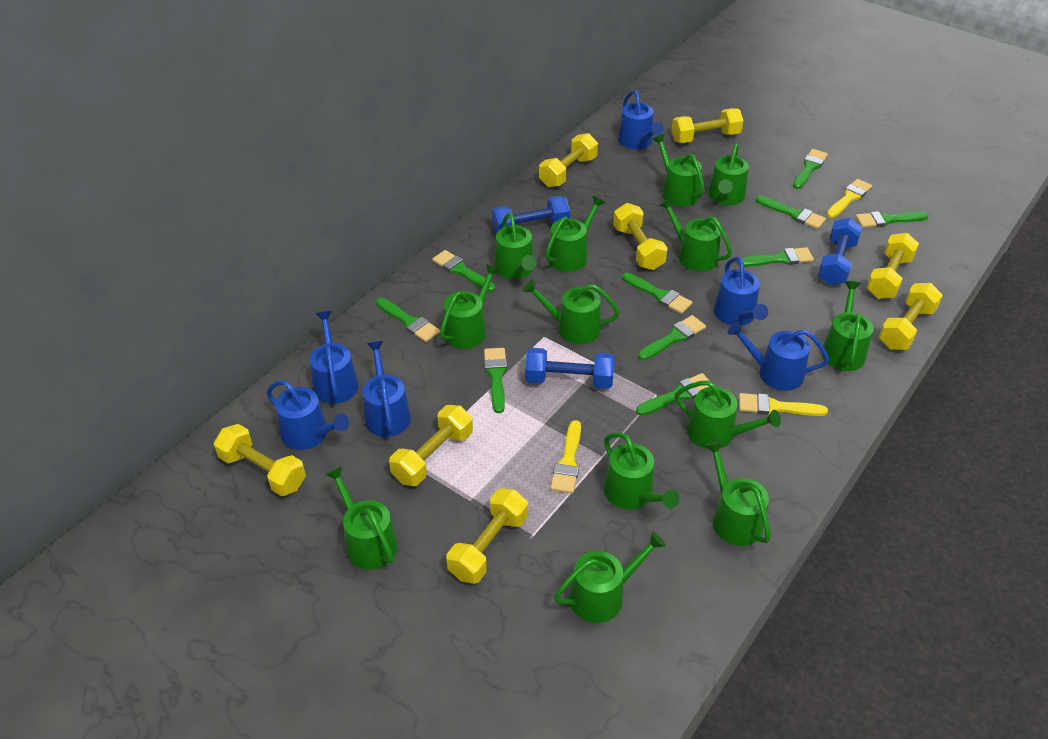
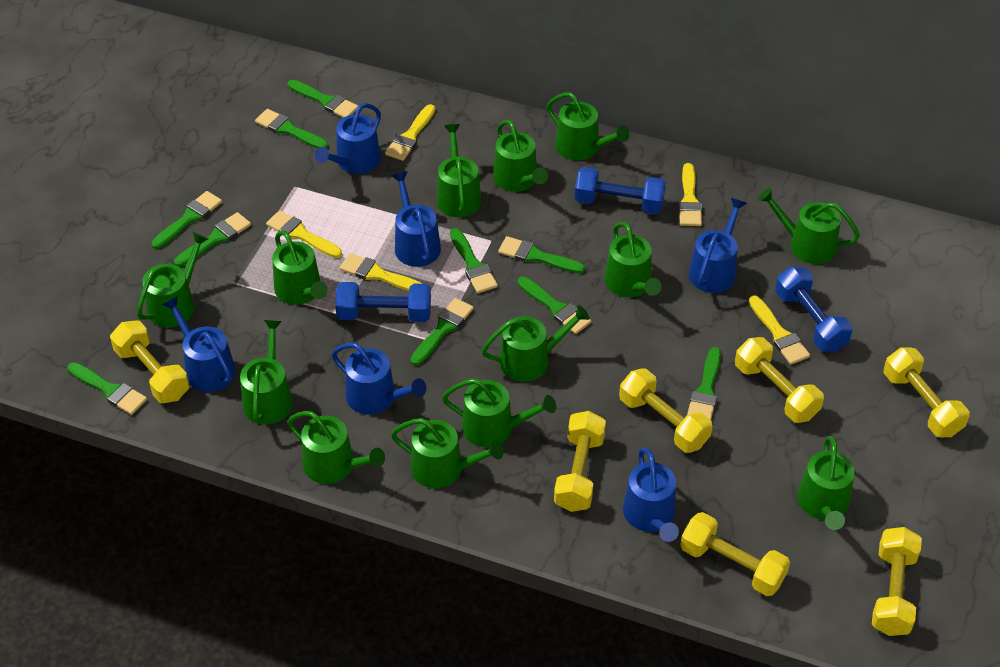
yellow brush: 3 -> 5
yellow dumbbell: 8 -> 7

